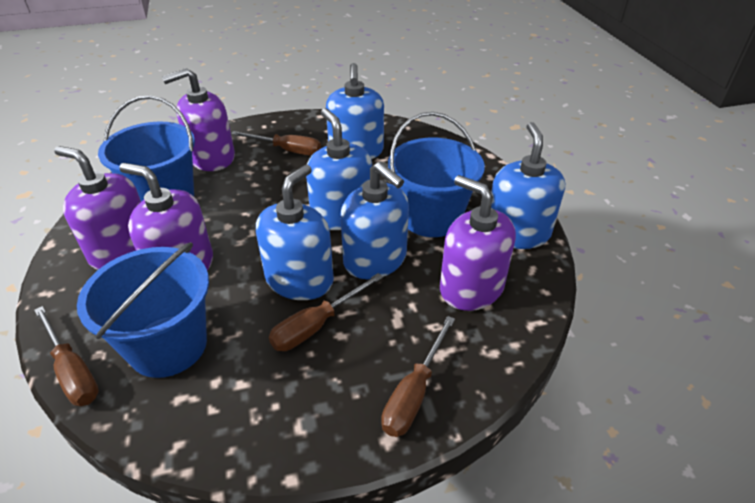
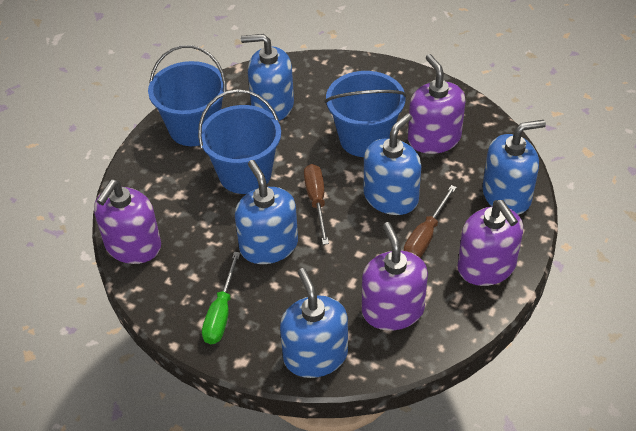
brown screwdriver: 4 -> 2
green screwdriver: 0 -> 1

